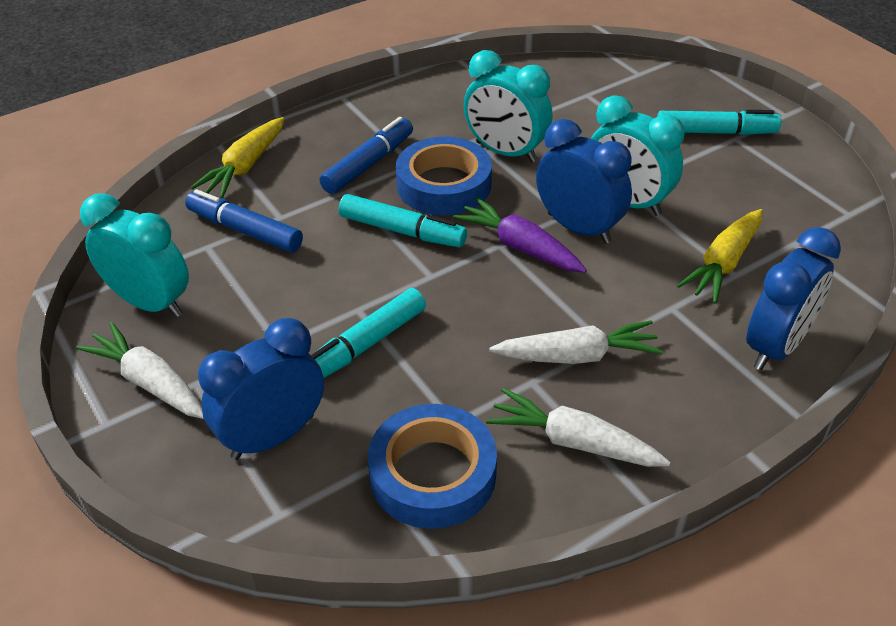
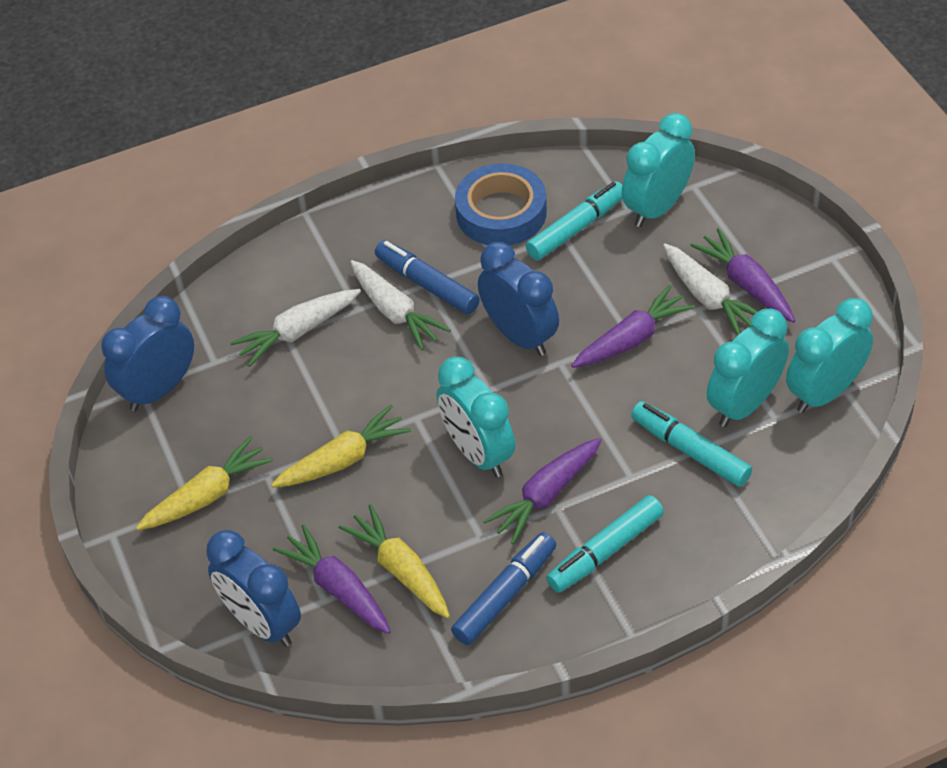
blue tape: 2 -> 1
purple carrot: 1 -> 4
turquoise clock: 3 -> 4
yellow carrot: 2 -> 3

